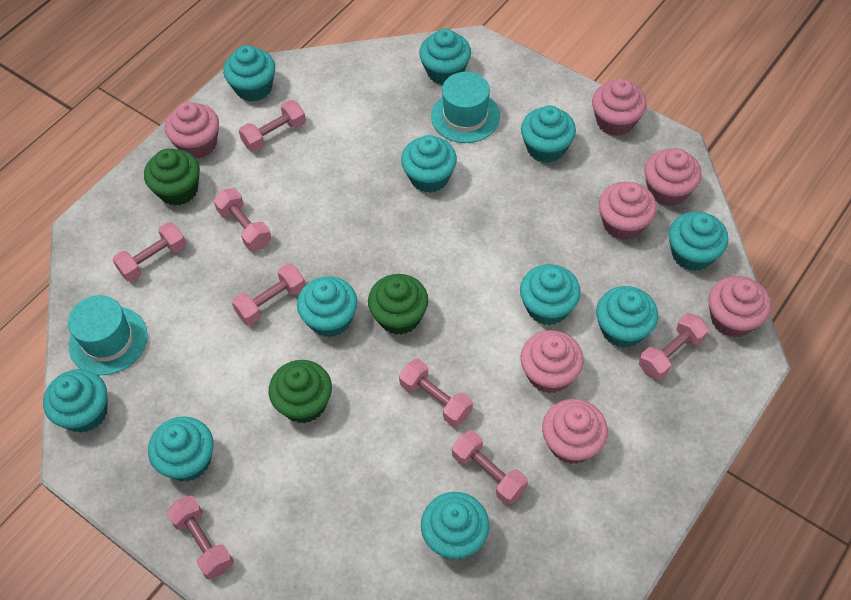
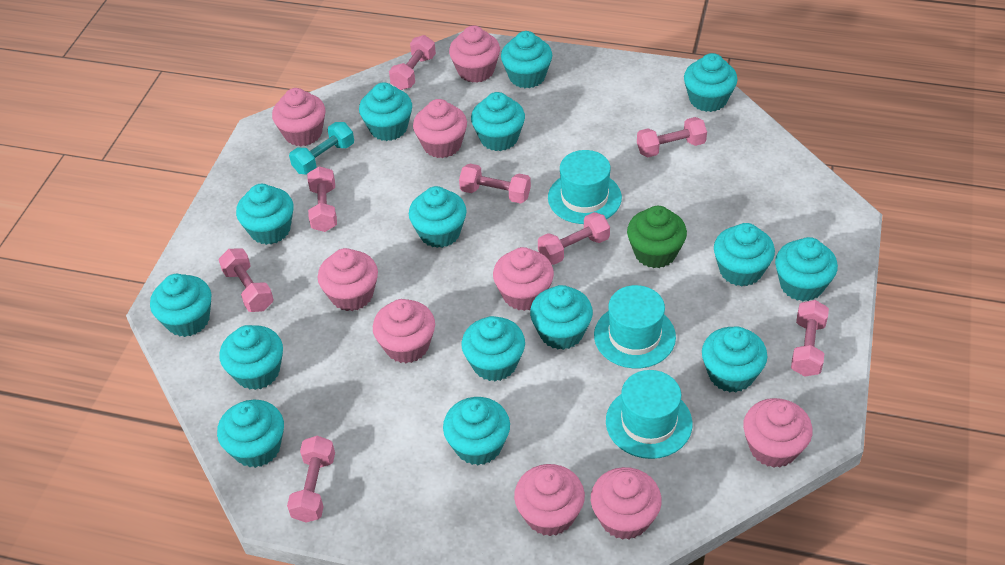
green cupcake: 3 -> 1
pink cupcake: 7 -> 9
turquoise cupcake: 11 -> 15
turquoise dumbbell: 0 -> 1
turquoise hat: 2 -> 3

